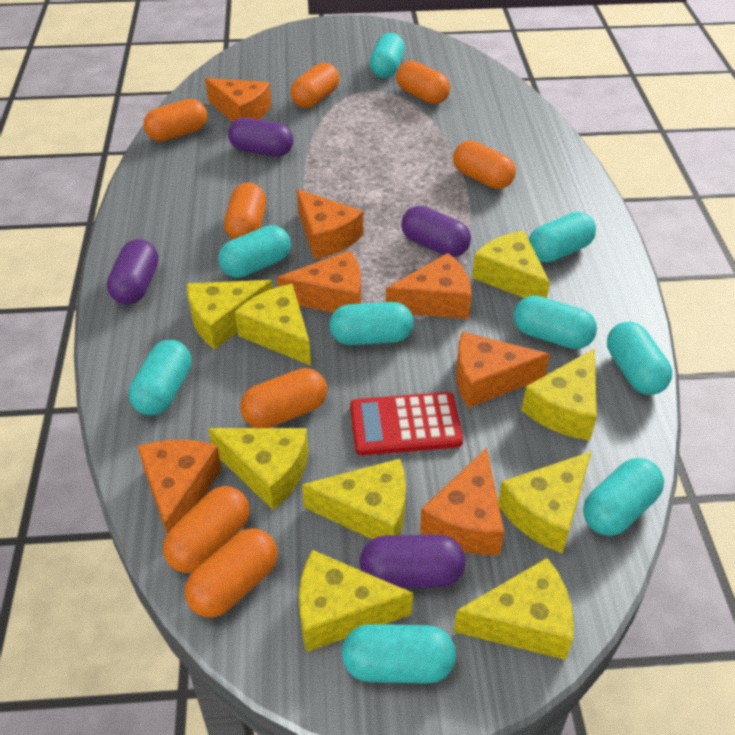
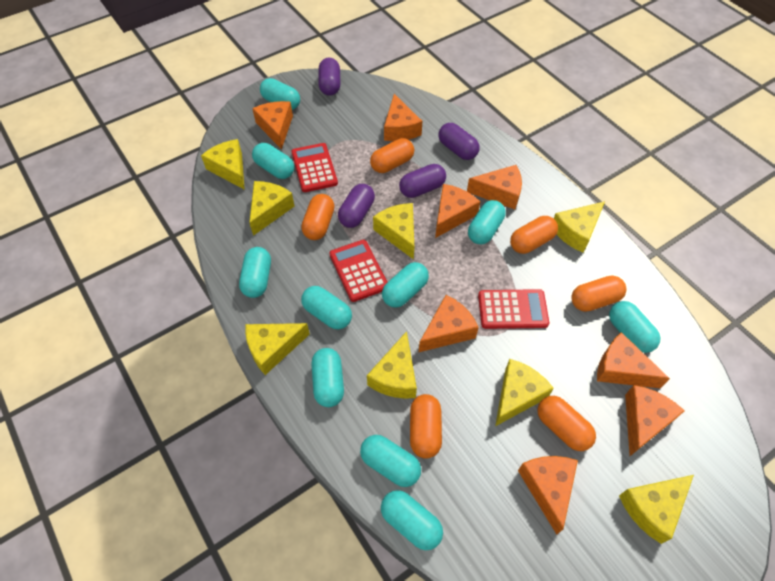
orange capsule: 8 -> 6
orange cheese: 7 -> 8
red calculator: 1 -> 3
turquoise capsule: 9 -> 10
yellow cheese: 9 -> 8

